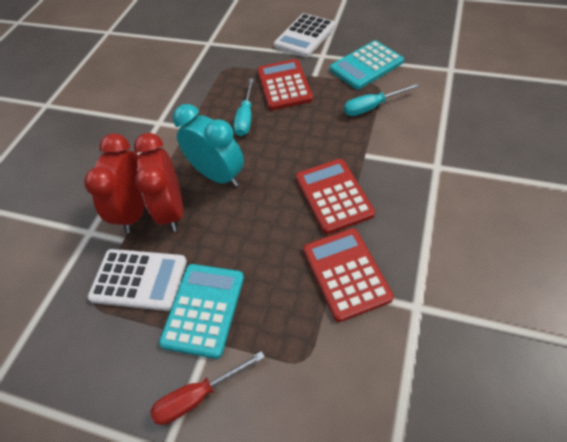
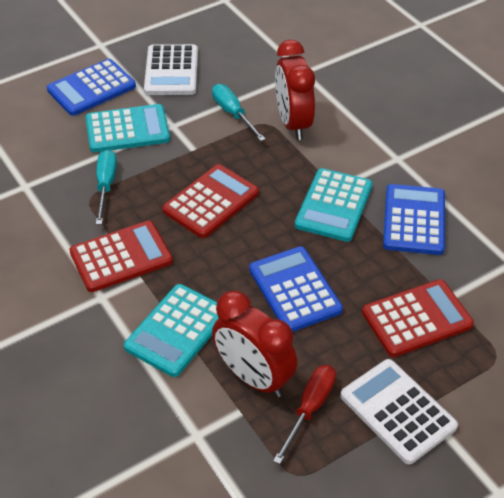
blue calculator: 0 -> 3
turquoise calculator: 2 -> 3
turquoise clock: 1 -> 0

